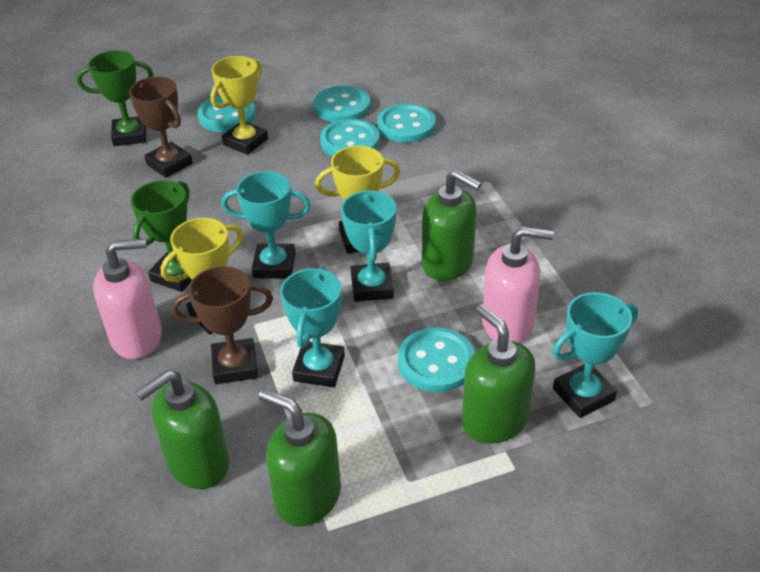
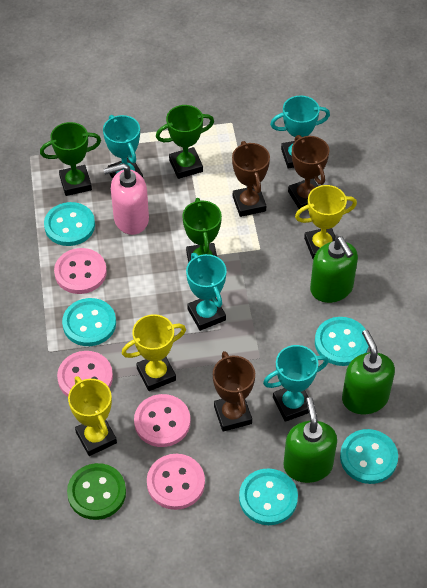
brown trophy: 2 -> 3
green button: 0 -> 1
green soap dispenser: 4 -> 3
green trophy: 2 -> 3
pink button: 0 -> 4
pink soap dispenser: 2 -> 1

